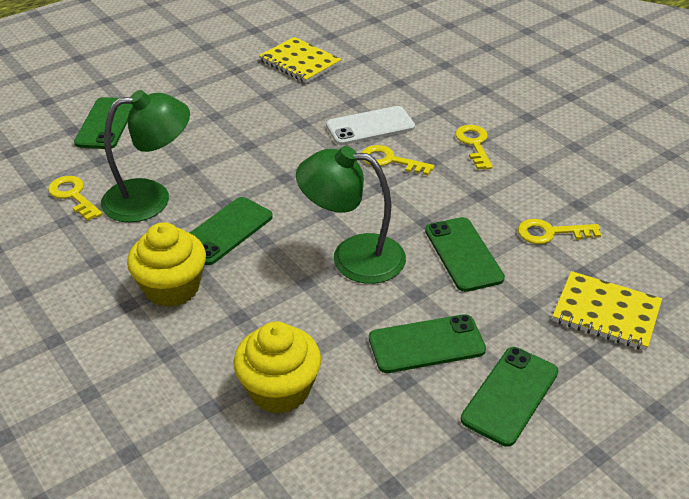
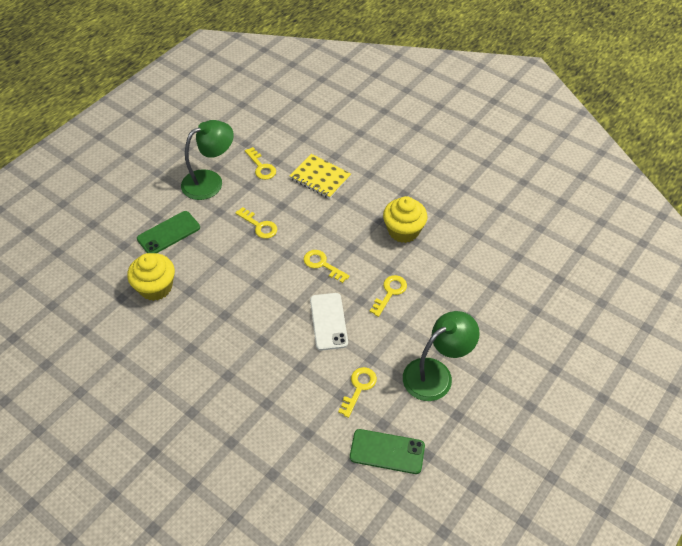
green phone: 5 -> 2
yellow key: 4 -> 5
yellow notebook: 2 -> 1

